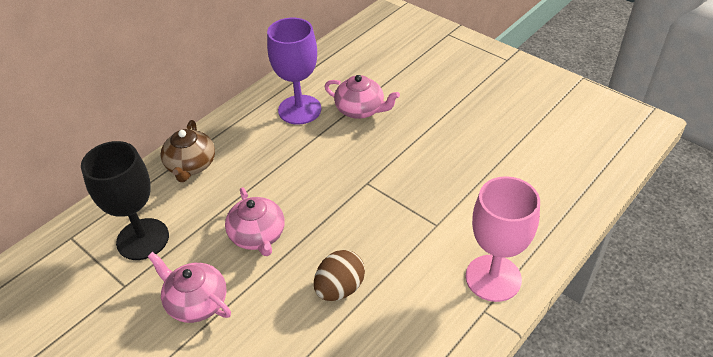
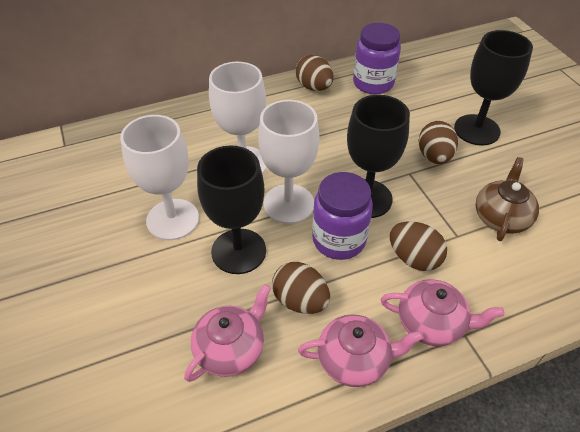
black goblet: 1 -> 3
brown egg: 1 -> 4
pink goblet: 1 -> 0
purple goblet: 1 -> 0
purple jar: 0 -> 2
white goblet: 0 -> 3

